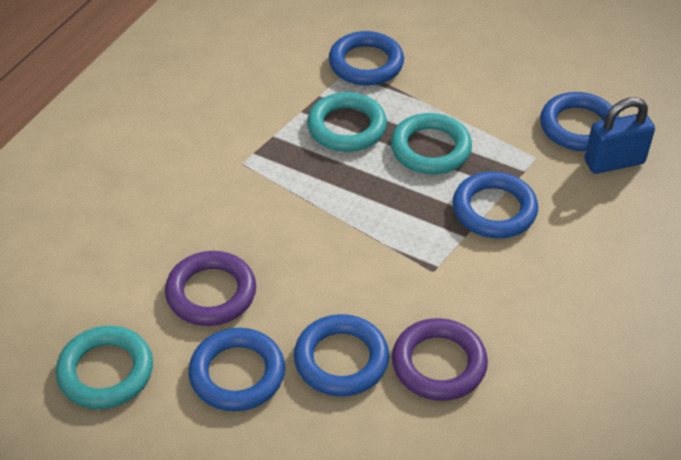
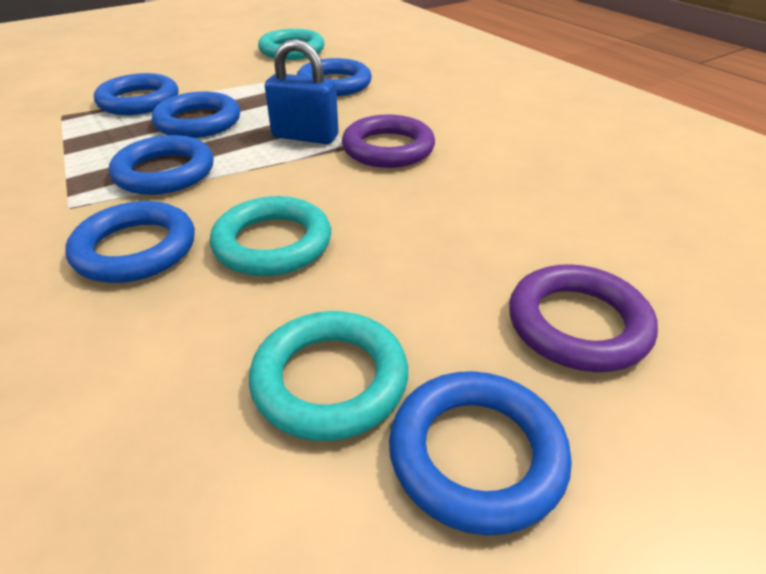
blue ring: 5 -> 6

